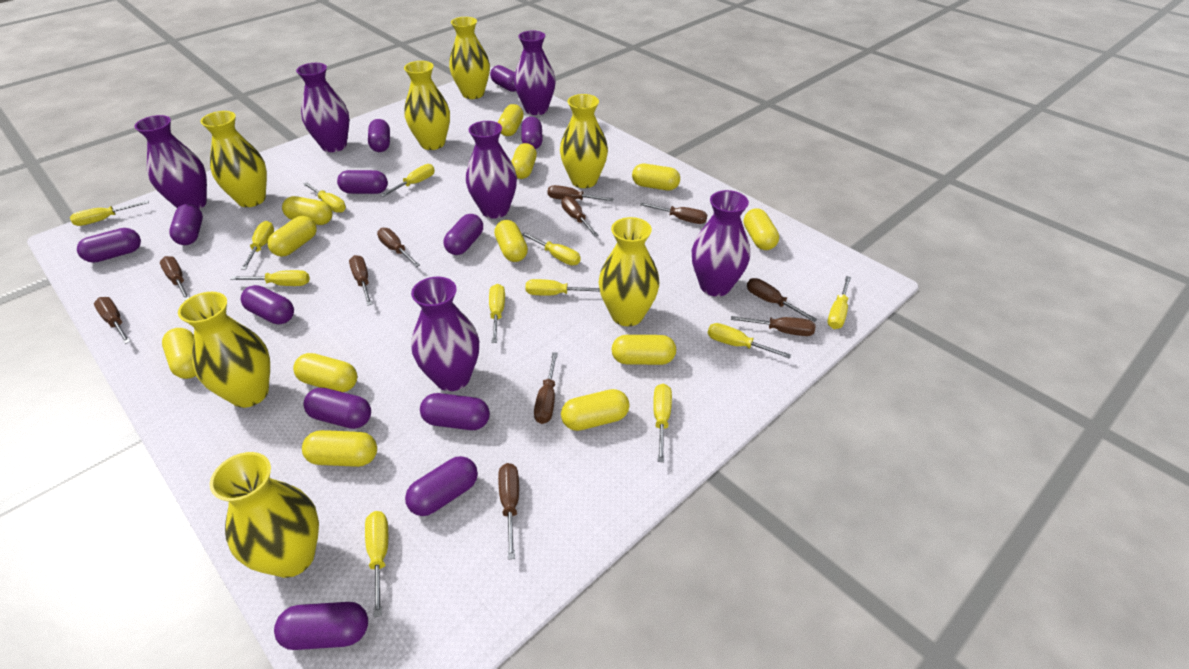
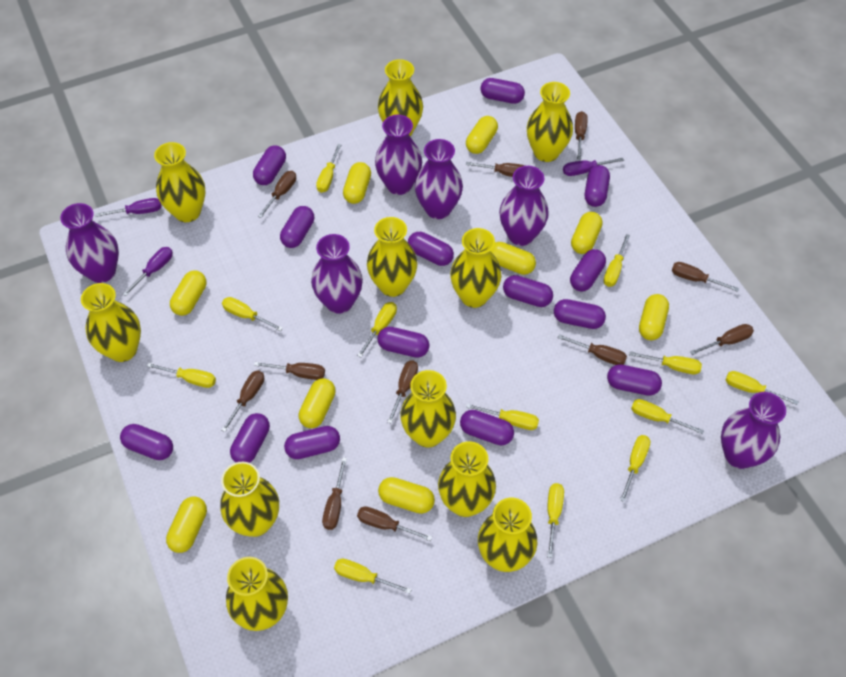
purple capsule: 12 -> 14
purple screwdriver: 0 -> 3
yellow capsule: 12 -> 9
yellow vase: 7 -> 11

